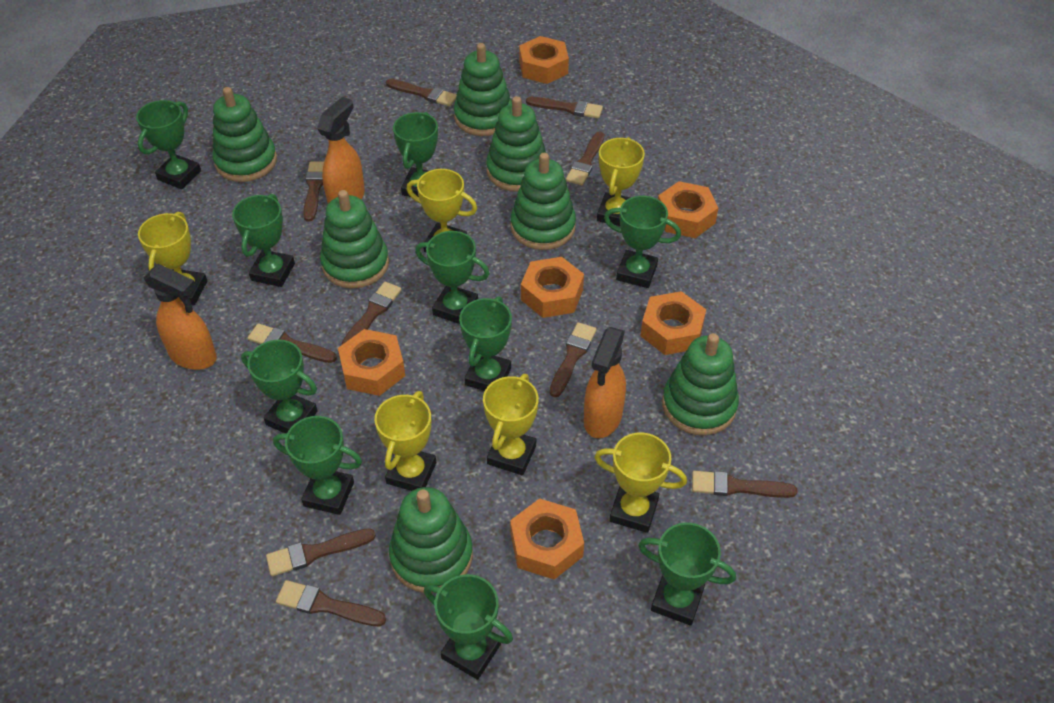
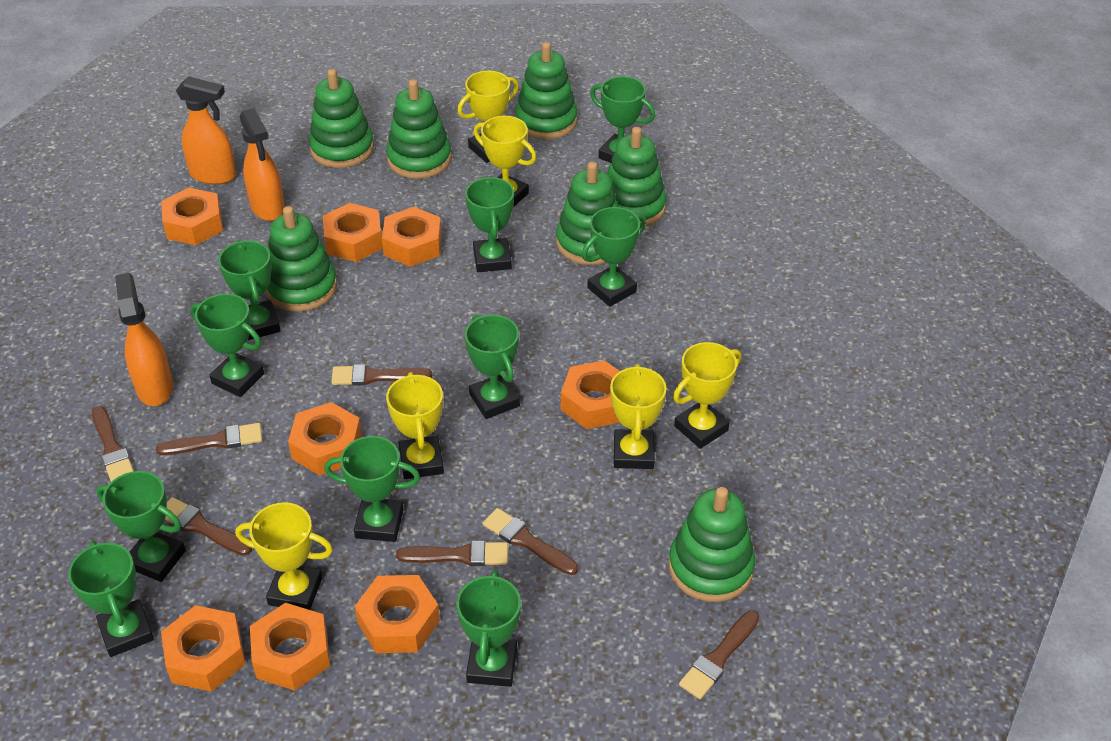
brown brush: 10 -> 7
orange nut: 6 -> 8

